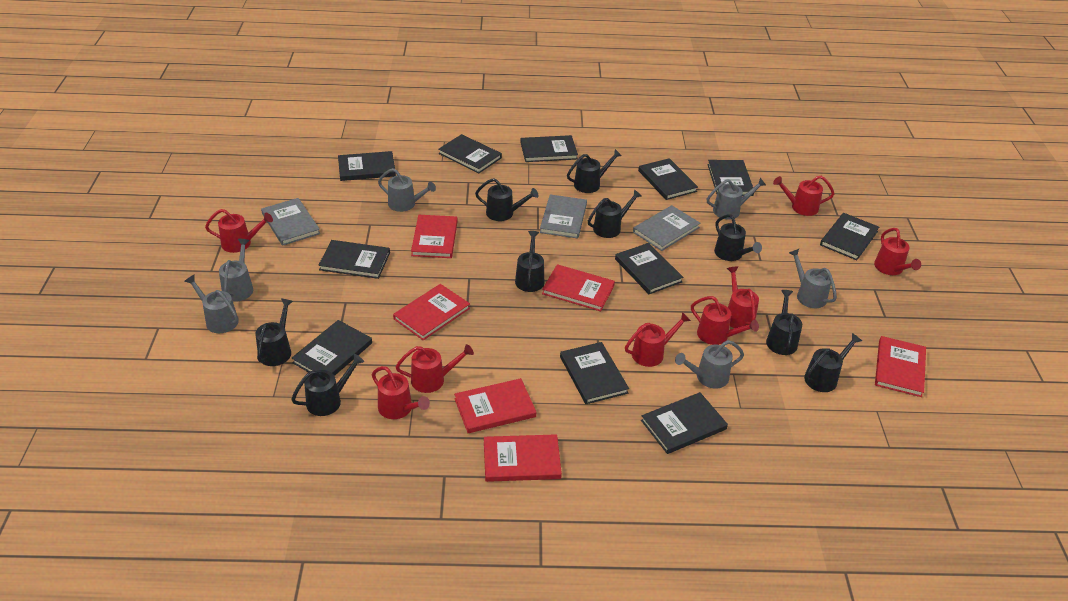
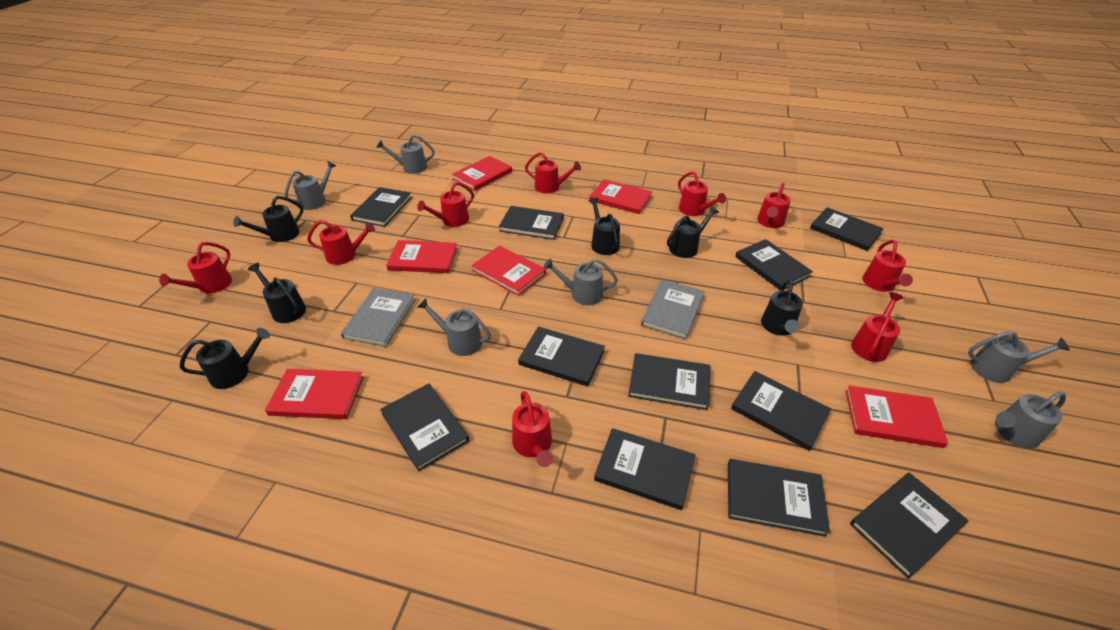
black watering can: 9 -> 6
grey book: 3 -> 2
red watering can: 8 -> 9

